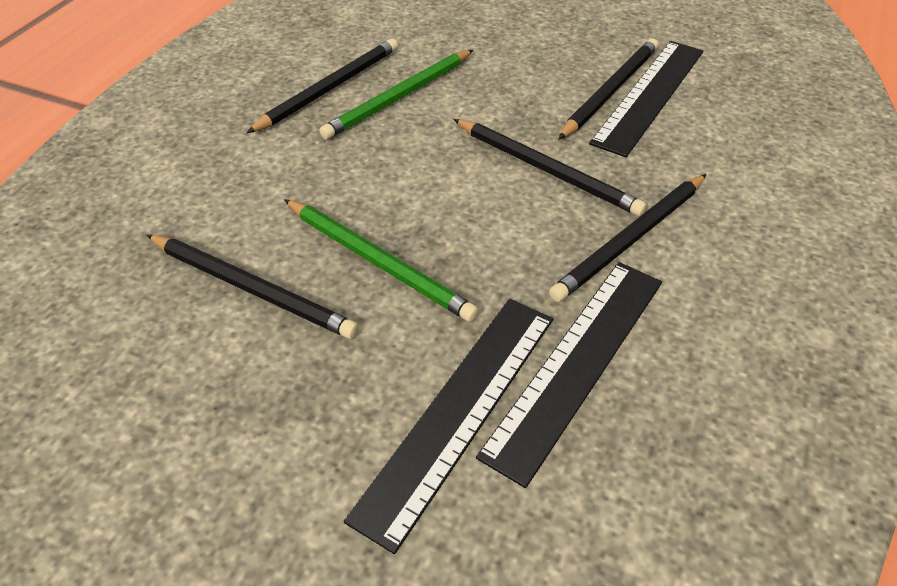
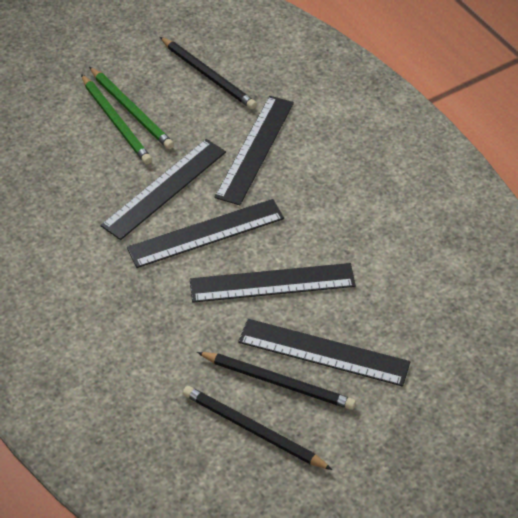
black pencil: 5 -> 3
black ruler: 3 -> 5

